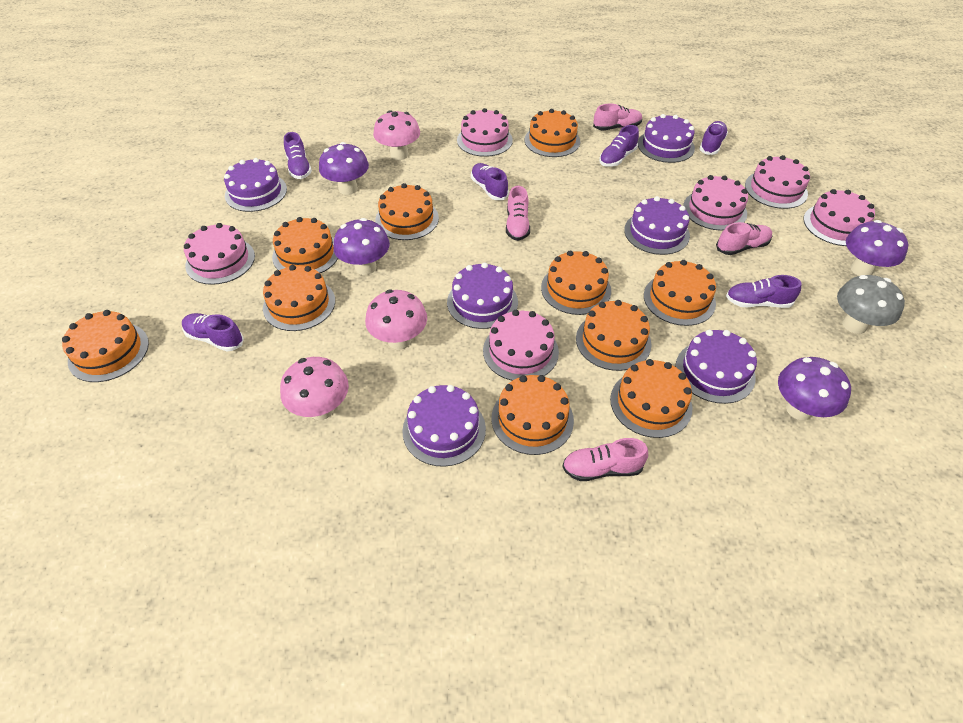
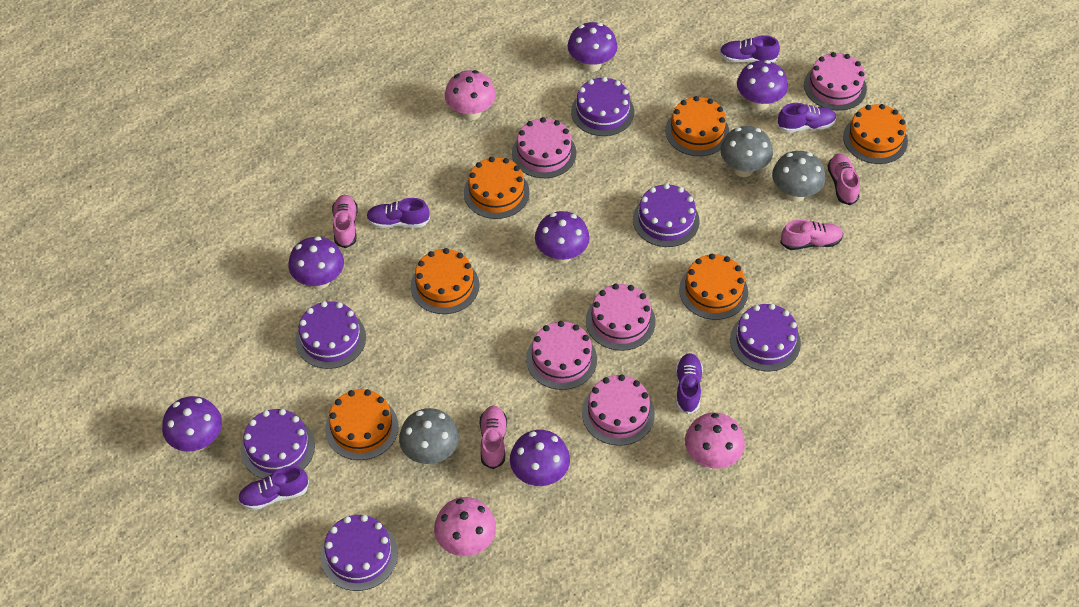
grey mushroom: 1 -> 3
orange cake: 10 -> 6
pink cake: 6 -> 5
purple mushroom: 4 -> 6
purple shoe: 6 -> 5

